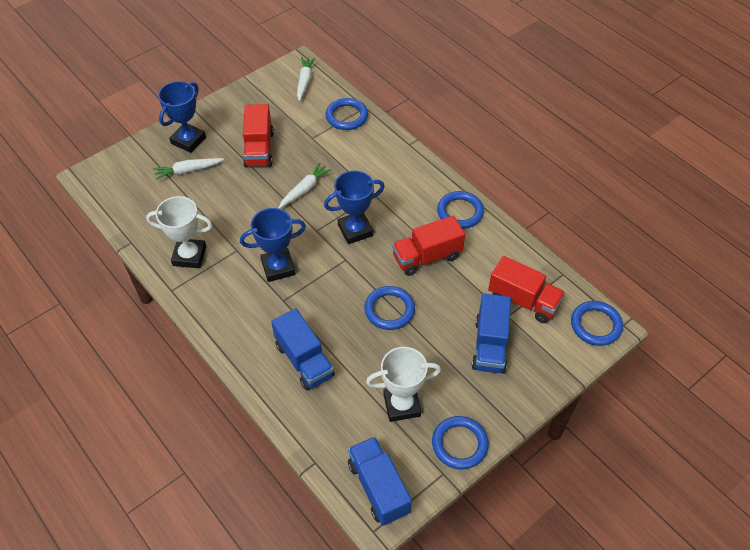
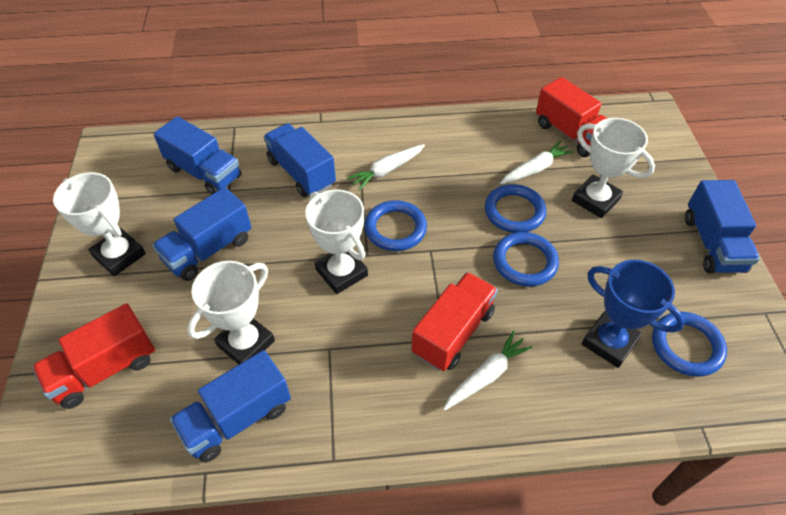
blue ring: 5 -> 4
blue trophy: 3 -> 1
blue truck: 3 -> 5
white trophy: 2 -> 4

